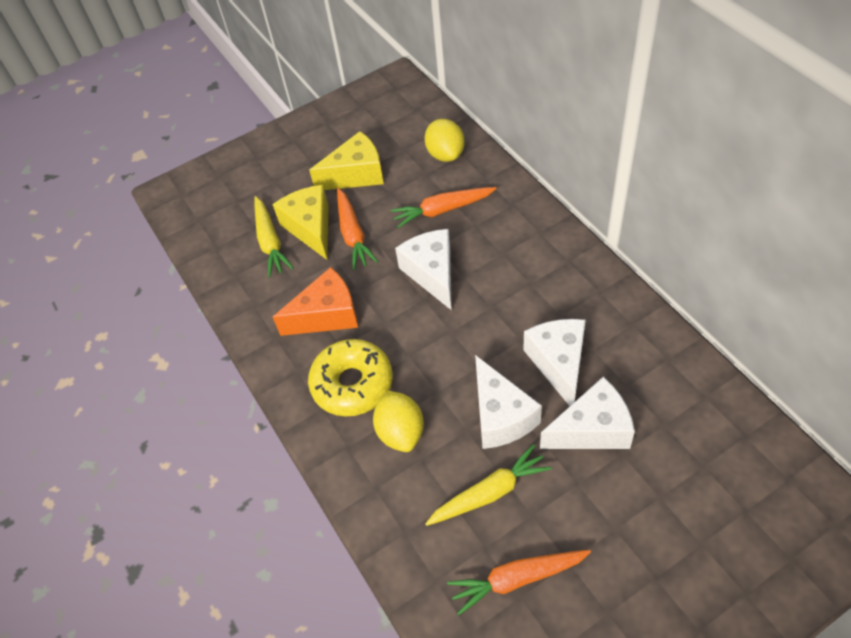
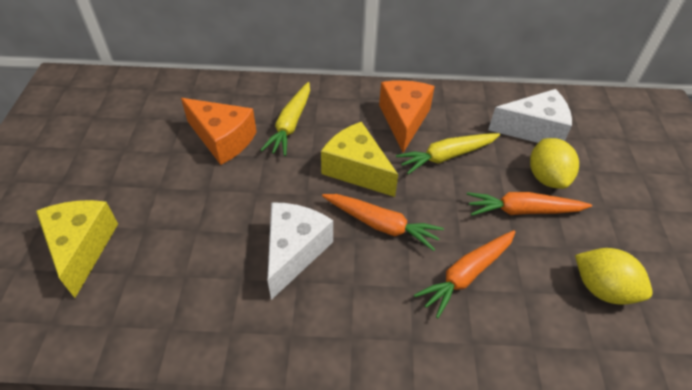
orange cheese: 1 -> 2
white cheese: 4 -> 2
yellow donut: 1 -> 0

